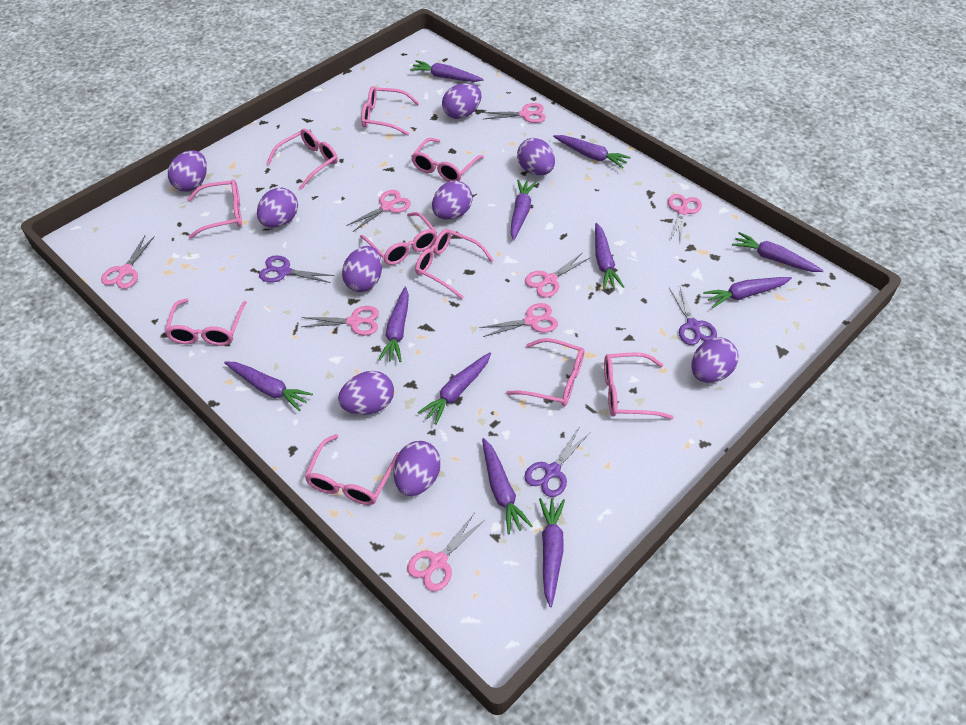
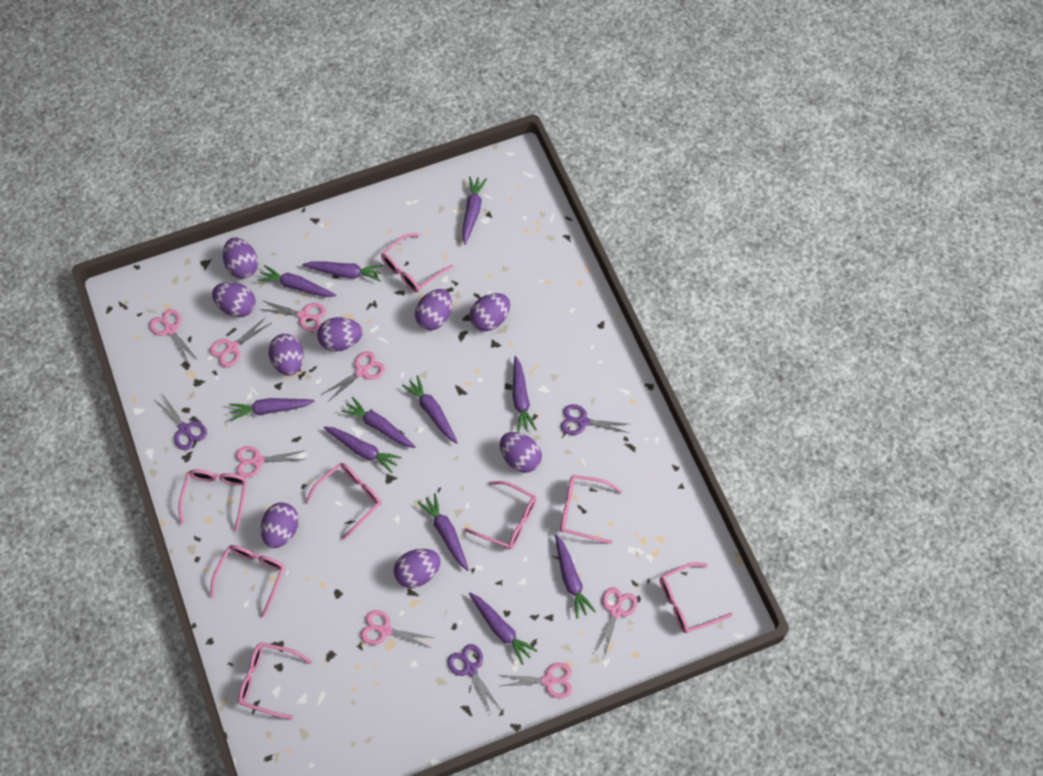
pink glasses: 10 -> 8

